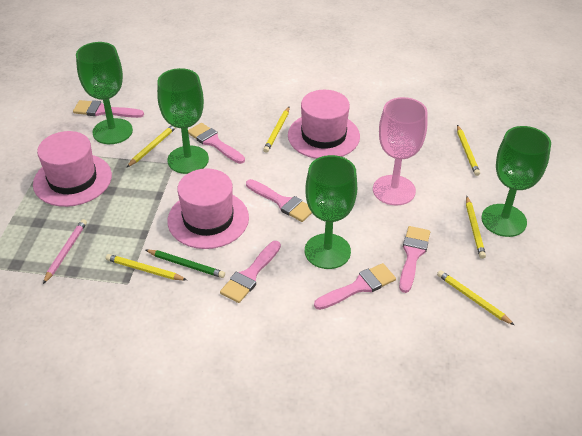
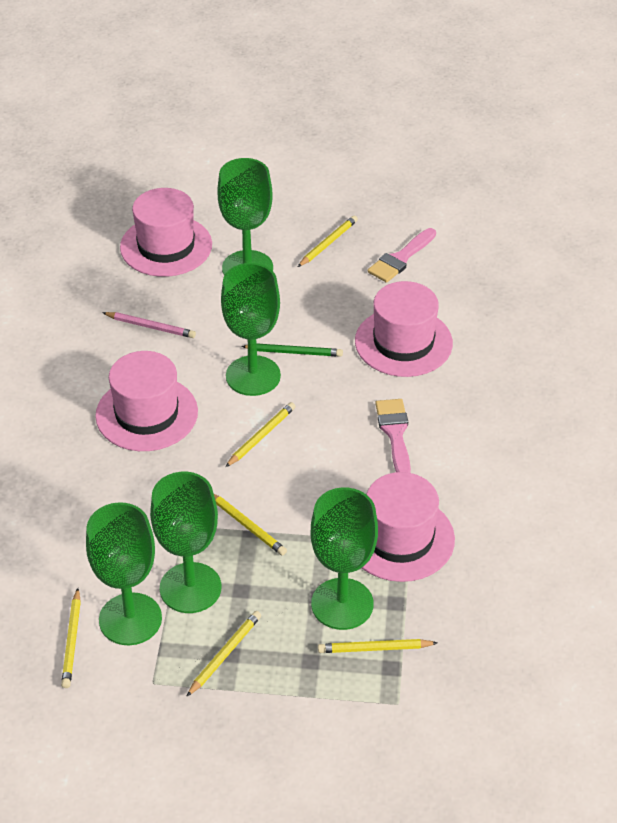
green goblet: 4 -> 5
pink brush: 6 -> 2
pink goblet: 1 -> 0
pink hat: 3 -> 4

